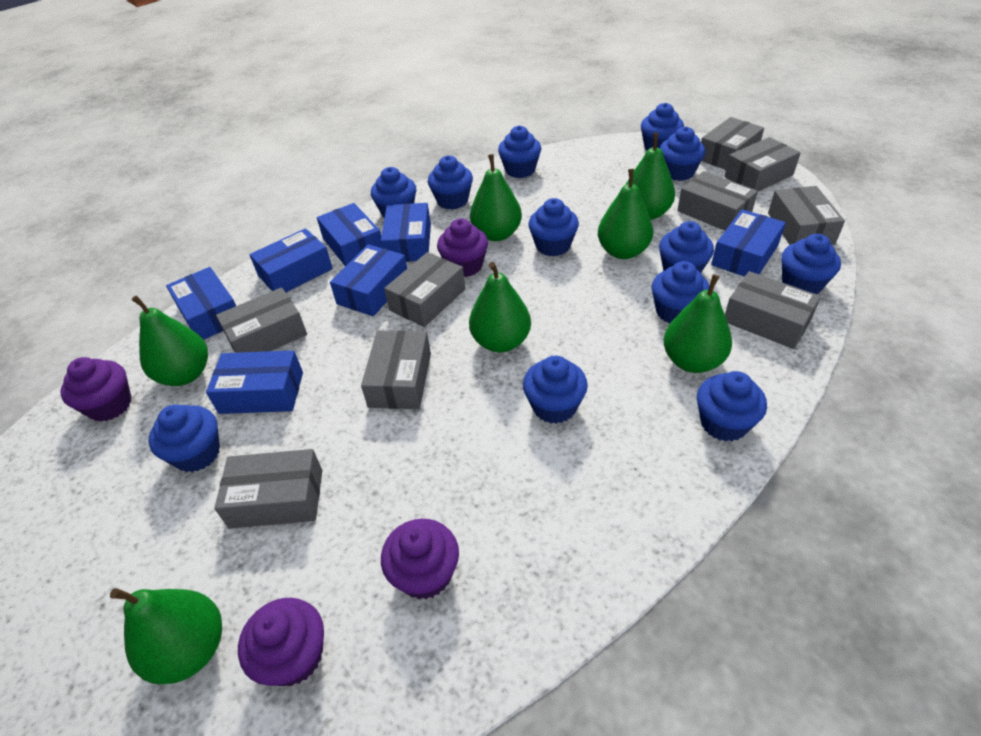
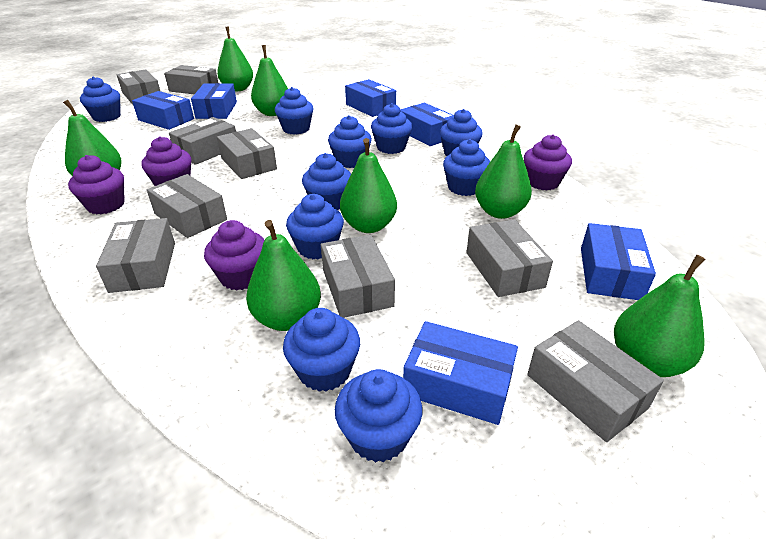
blue box: 7 -> 6
blue cupcake: 12 -> 10

